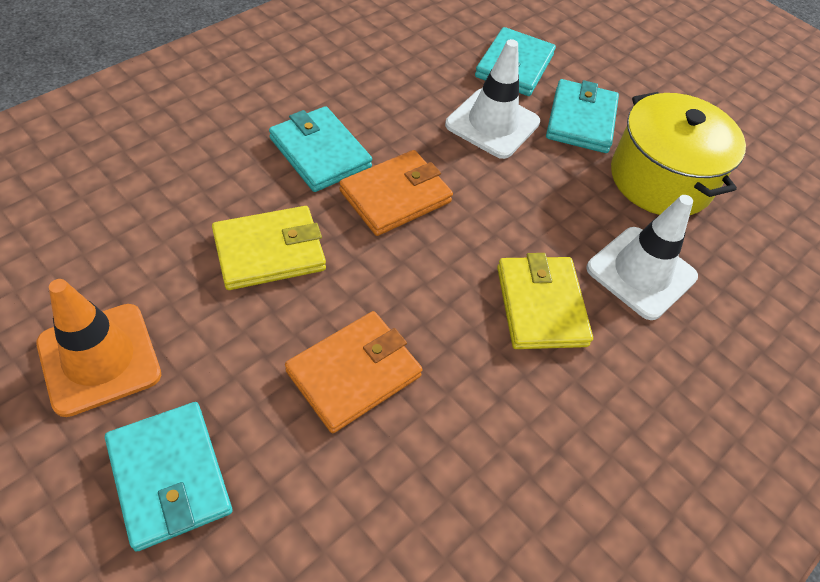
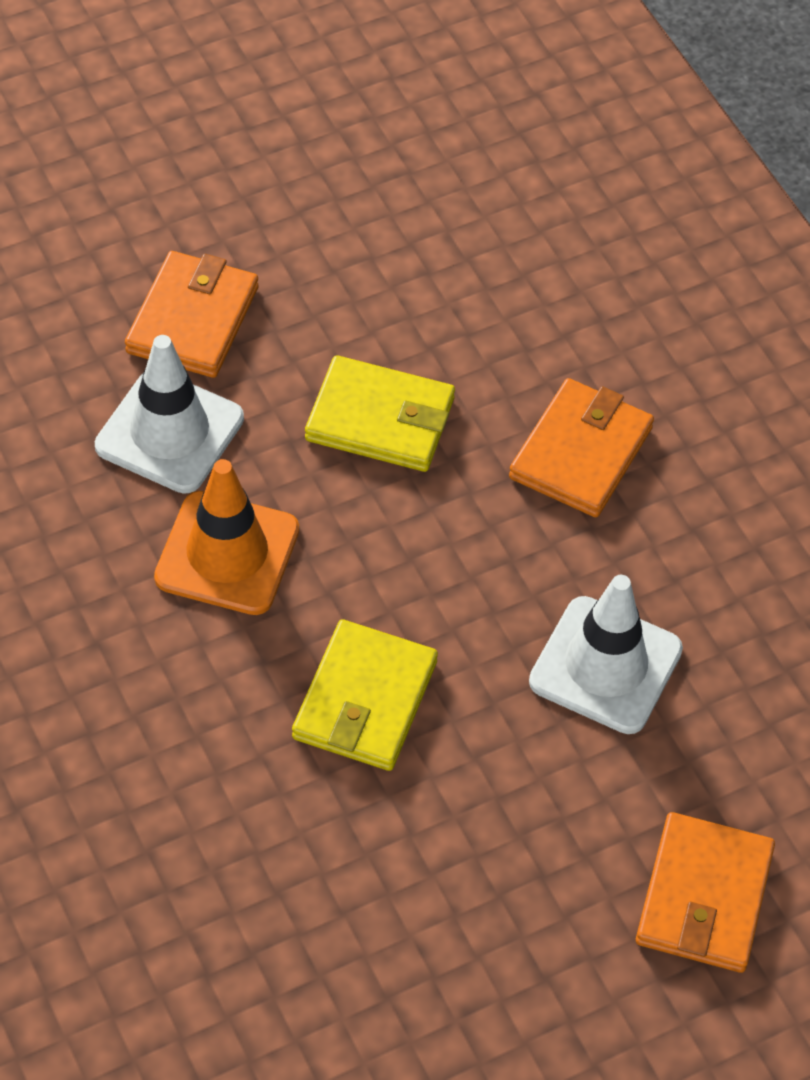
orange wallet: 2 -> 3
turquoise wallet: 4 -> 0
yellow pot: 1 -> 0

